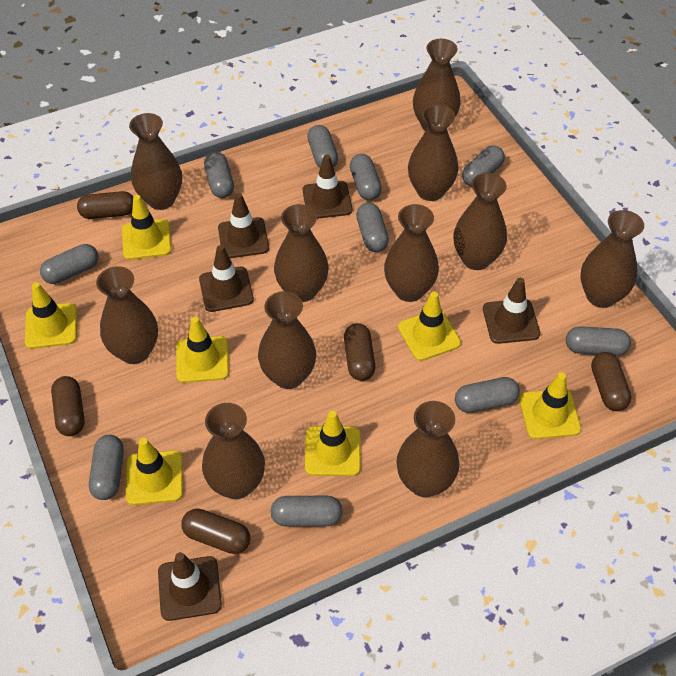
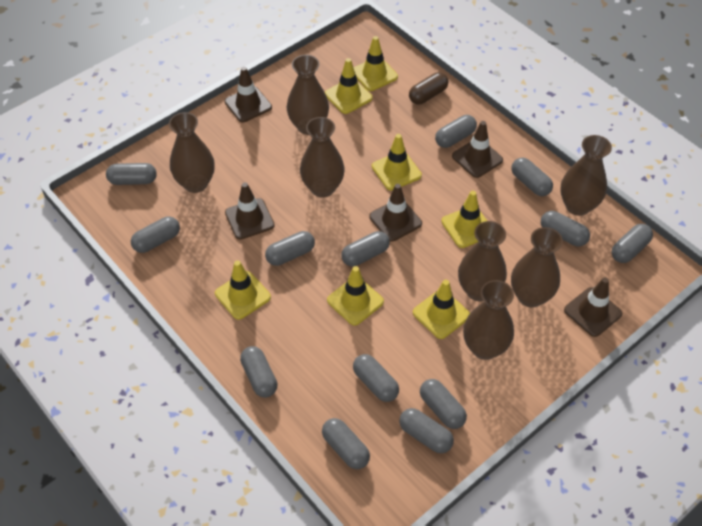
brown capsule: 5 -> 1
brown vase: 11 -> 7
grey capsule: 10 -> 13

